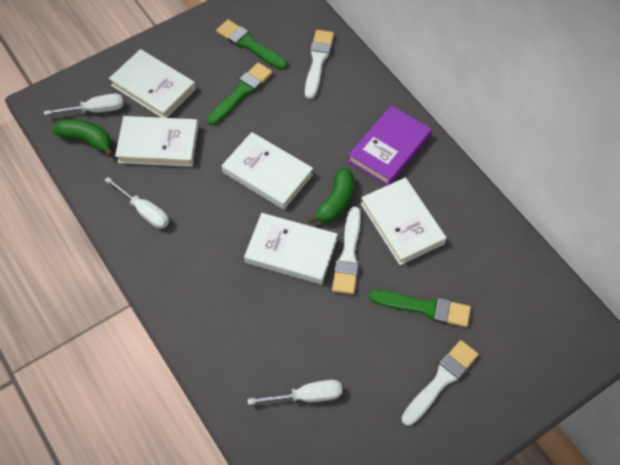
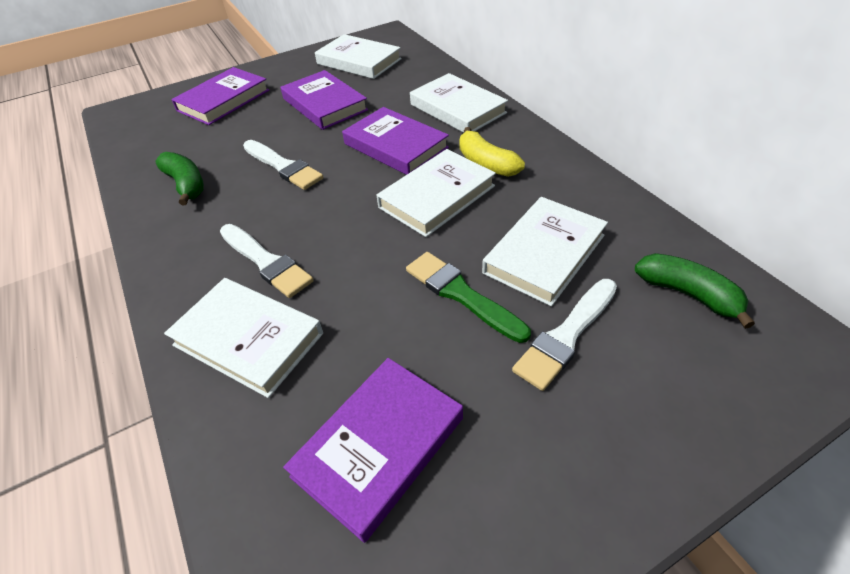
green brush: 3 -> 1
purple book: 1 -> 4
white screwdriver: 3 -> 0
yellow banana: 0 -> 1

